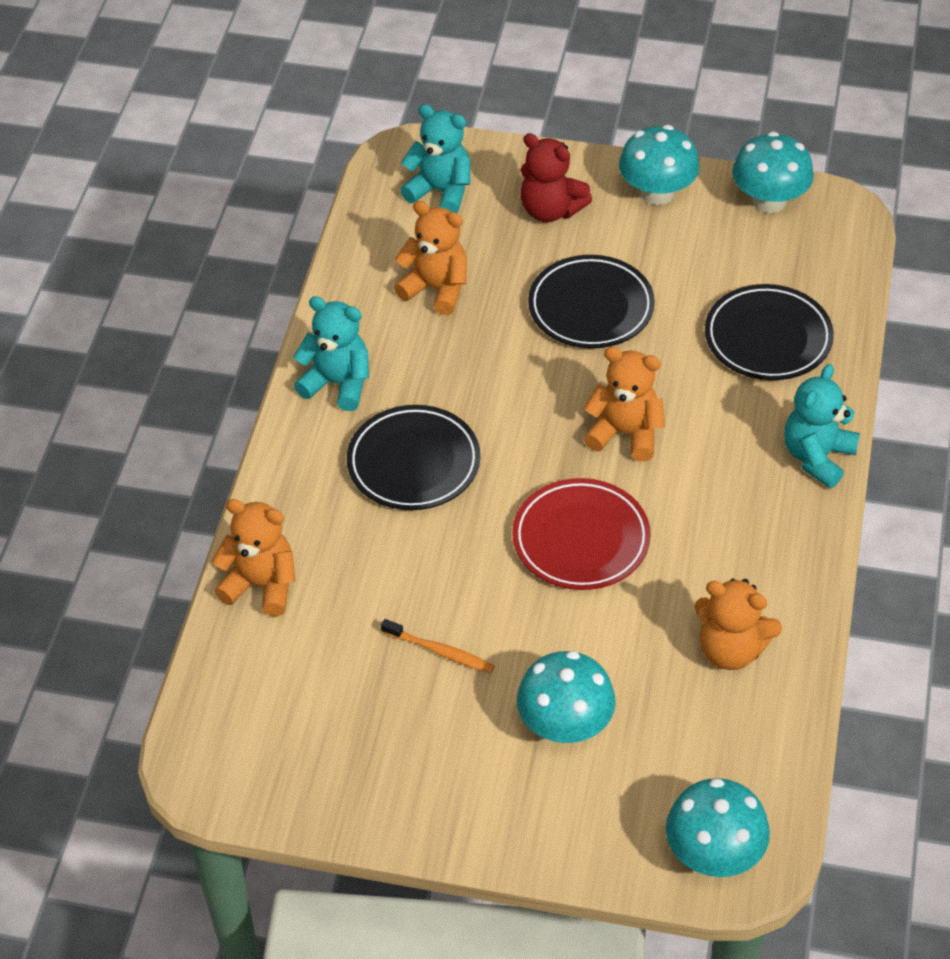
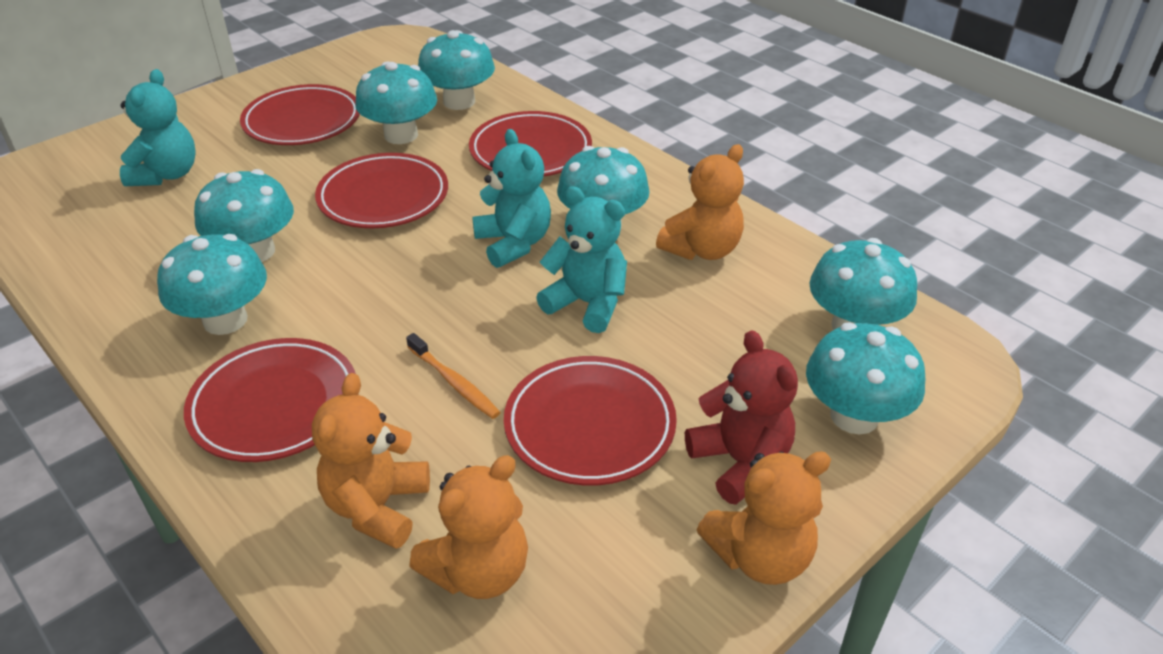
black plate: 3 -> 0
red plate: 1 -> 5
turquoise mushroom: 4 -> 7

